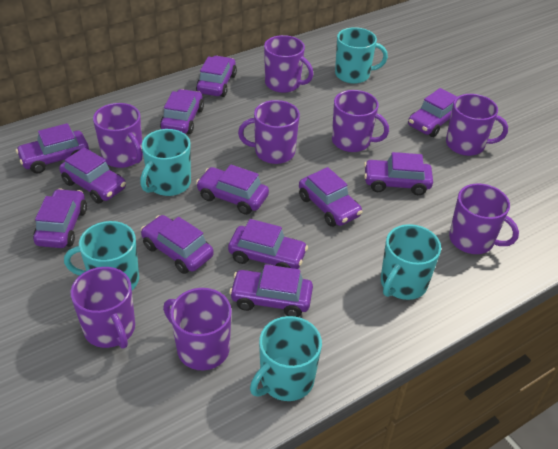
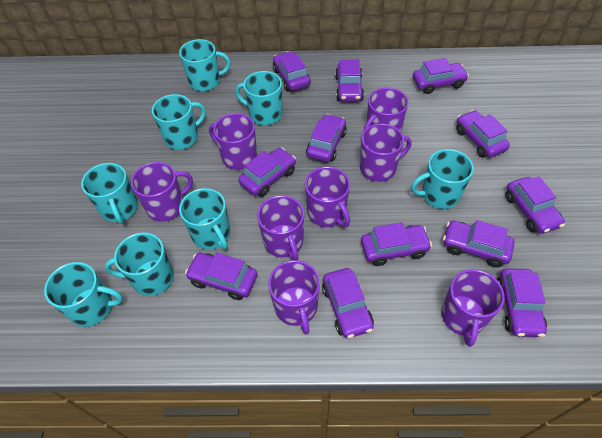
turquoise mug: 5 -> 8

